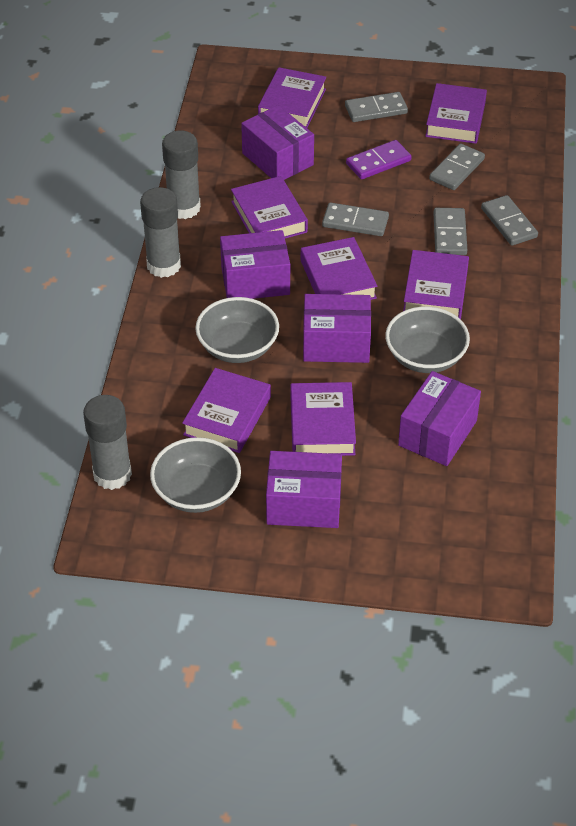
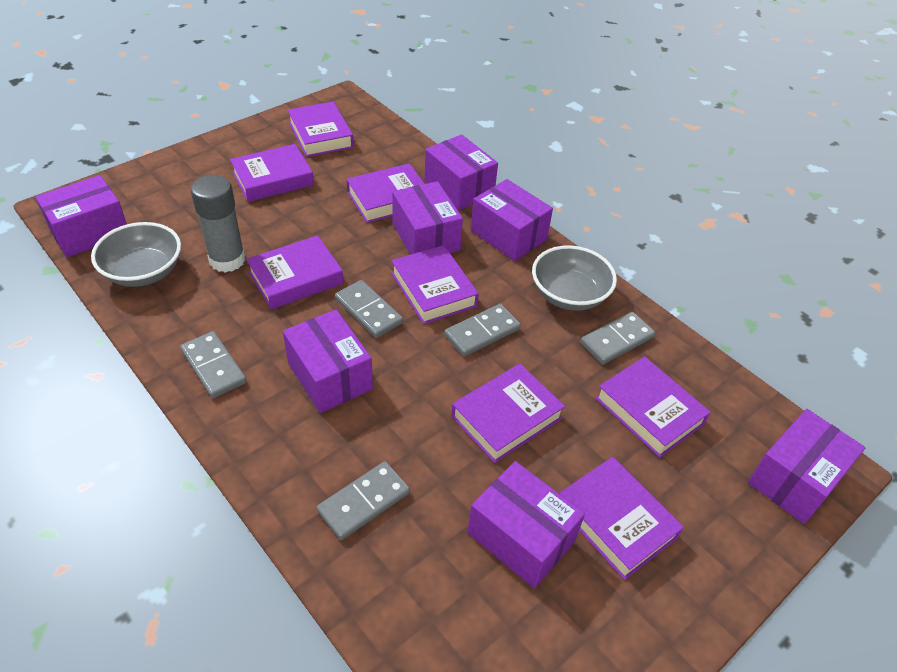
grey bowl: 3 -> 2
grey glue stick: 3 -> 1
purple book: 7 -> 8
purple box: 5 -> 7
purple domino: 1 -> 0

